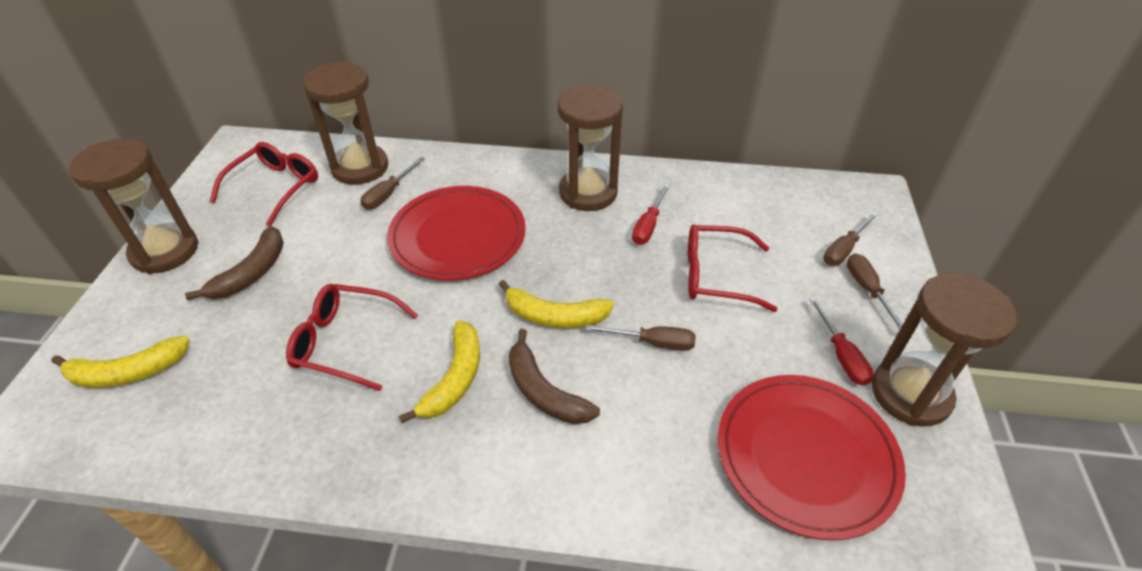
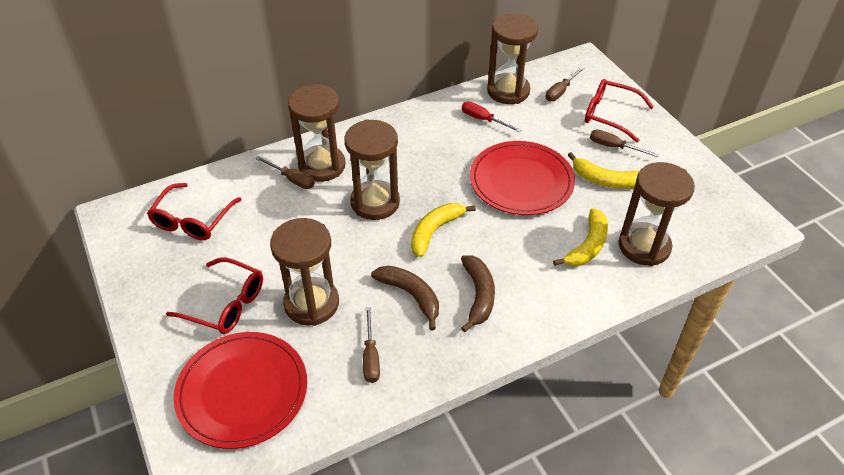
brown hourglass: 4 -> 5
red screwdriver: 2 -> 1

